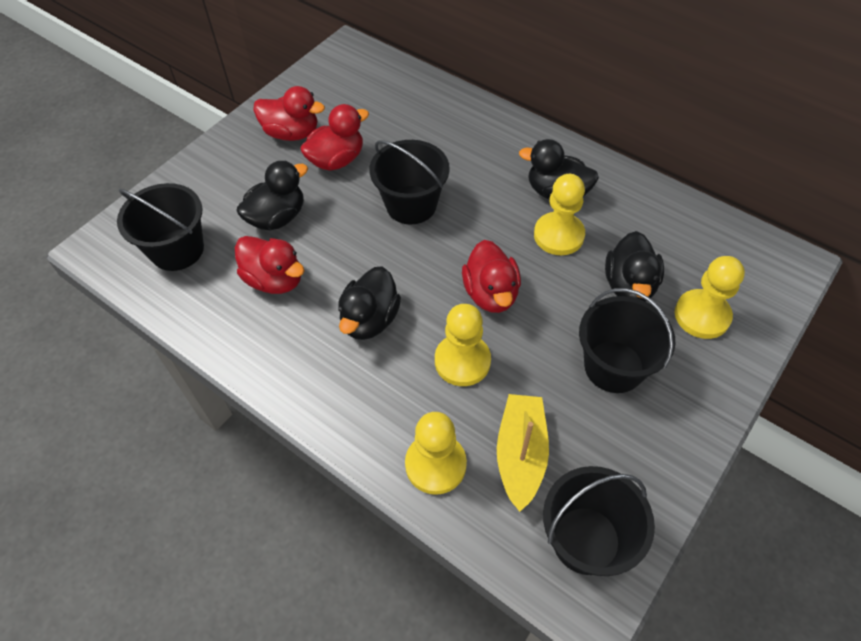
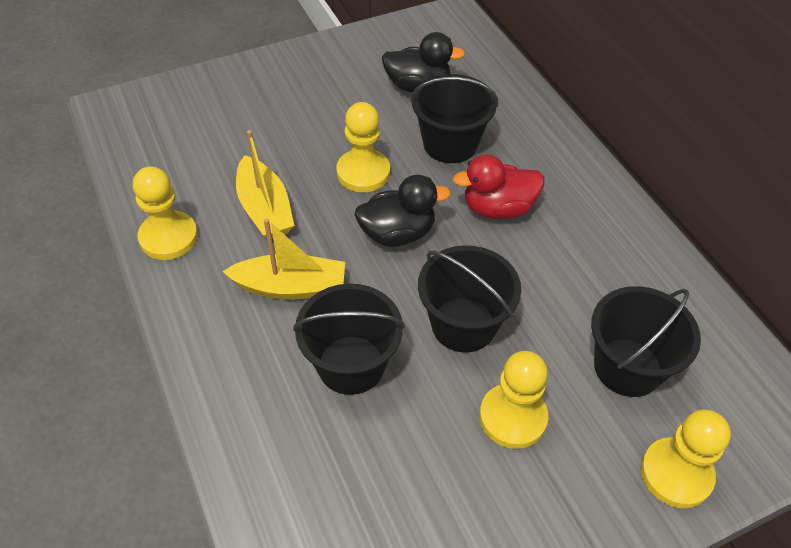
black duck: 4 -> 2
red duck: 4 -> 1
yellow boat: 1 -> 2

